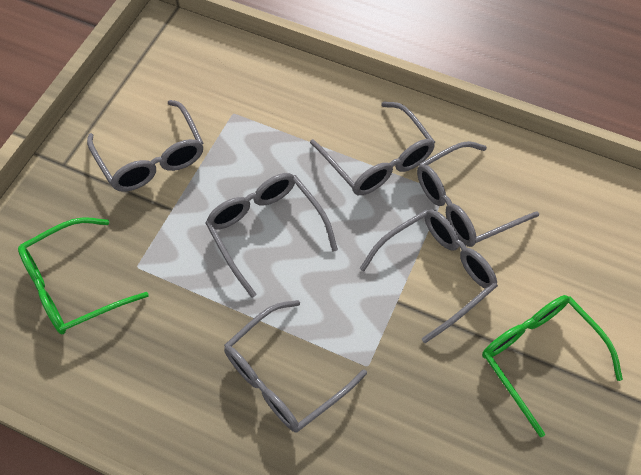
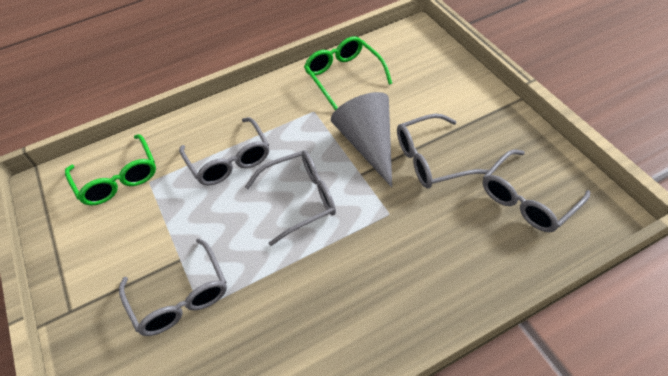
grey cone: 0 -> 1
grey glasses: 6 -> 5

